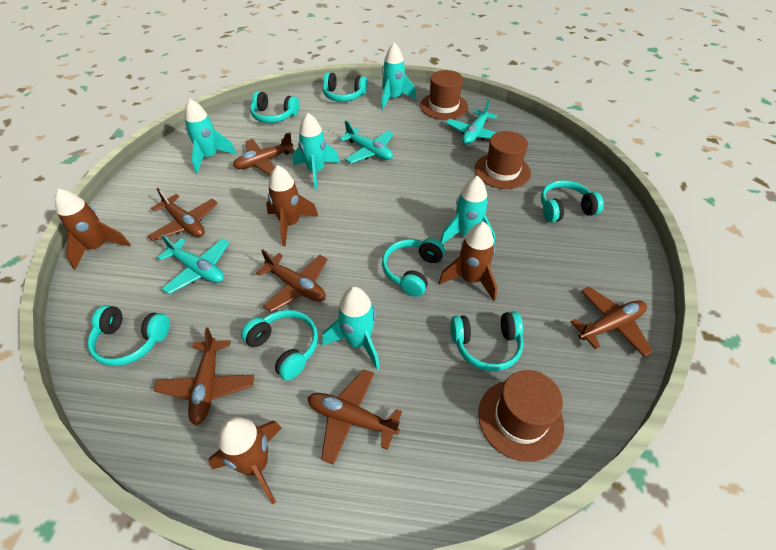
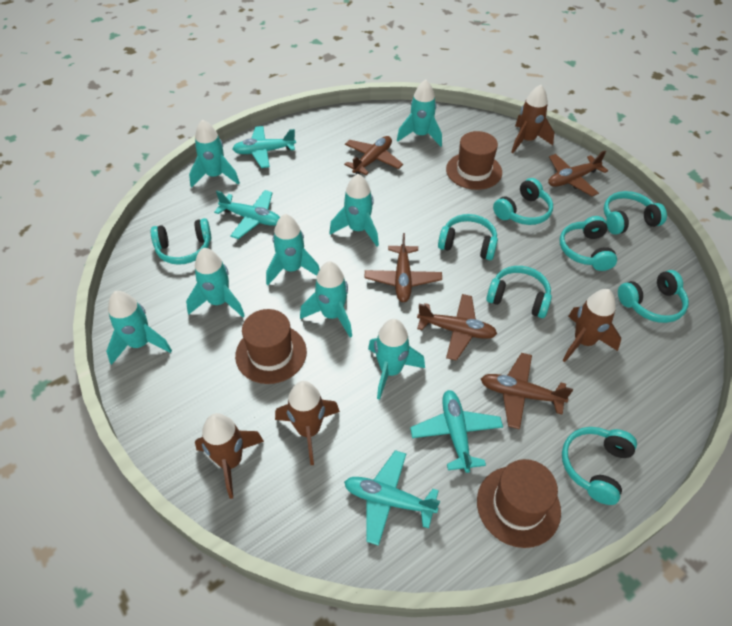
brown plane: 6 -> 5
turquoise headphones: 7 -> 8
turquoise plane: 3 -> 4
turquoise rocket: 5 -> 8

